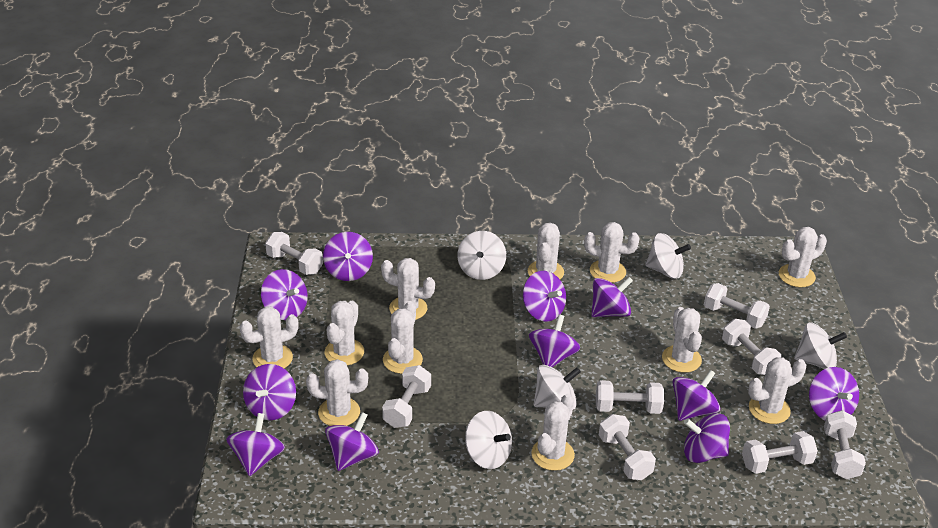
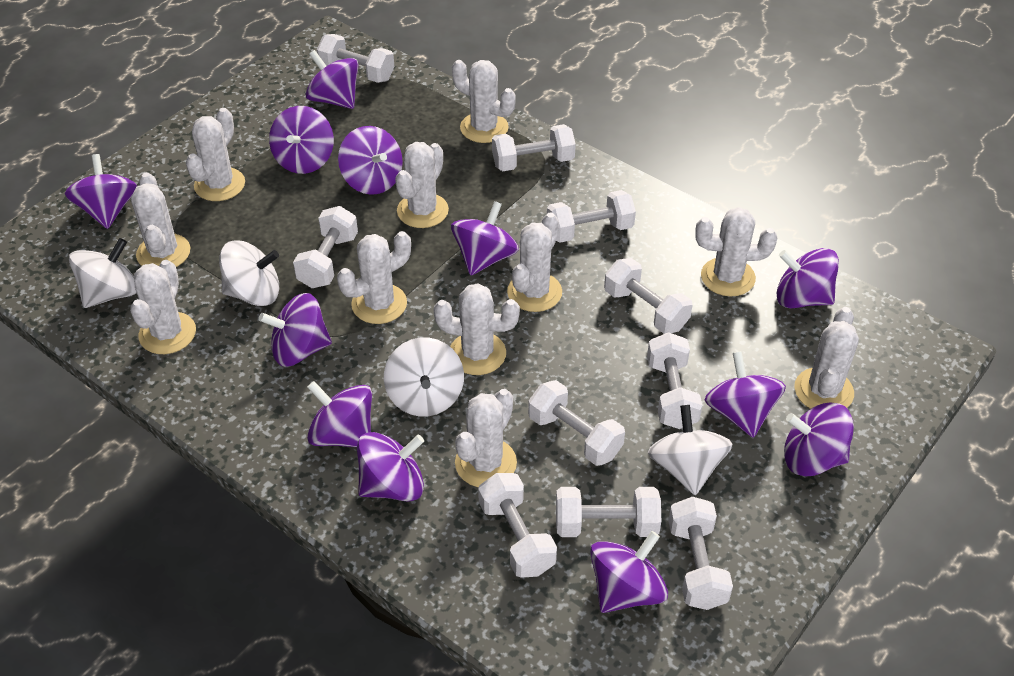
purple spinning top: 11 -> 12
white dumbbell: 8 -> 10
white spinning top: 5 -> 4

